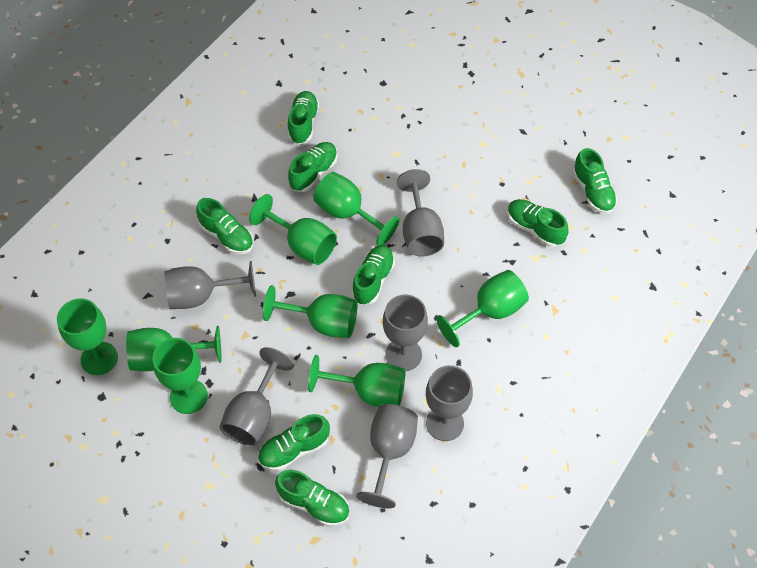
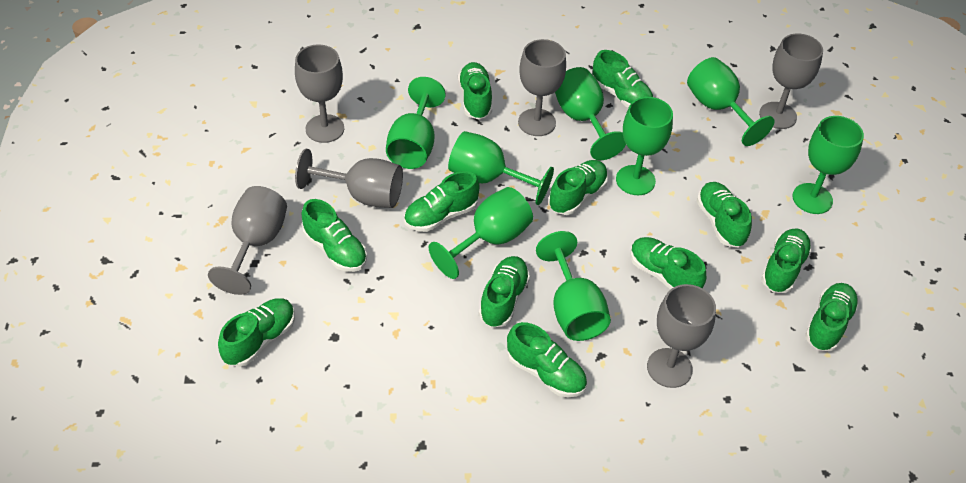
green shoe: 8 -> 12

